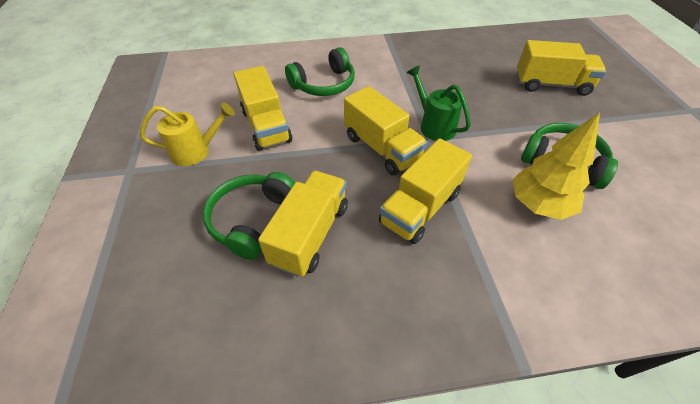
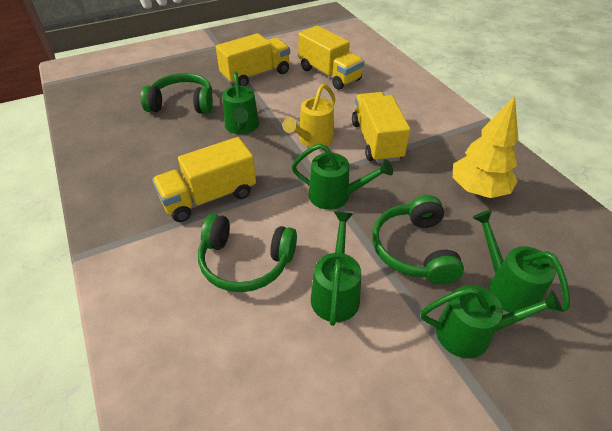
green watering can: 1 -> 5
yellow truck: 5 -> 4

